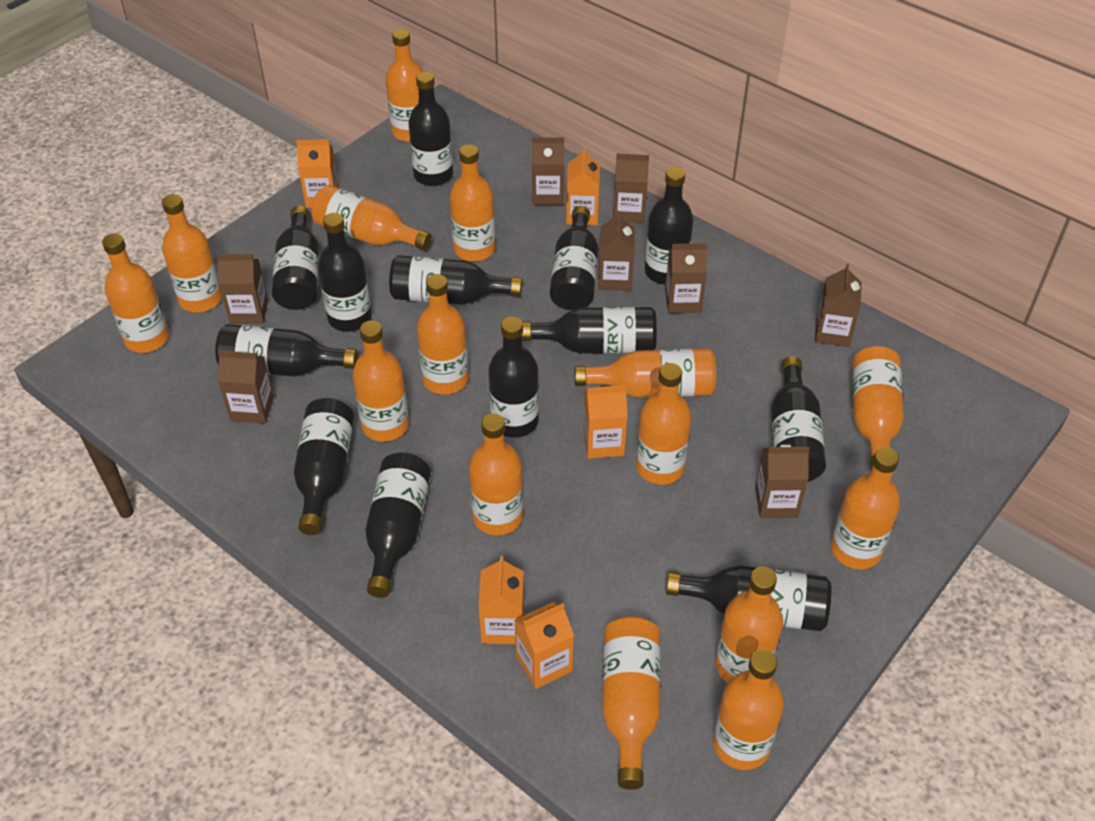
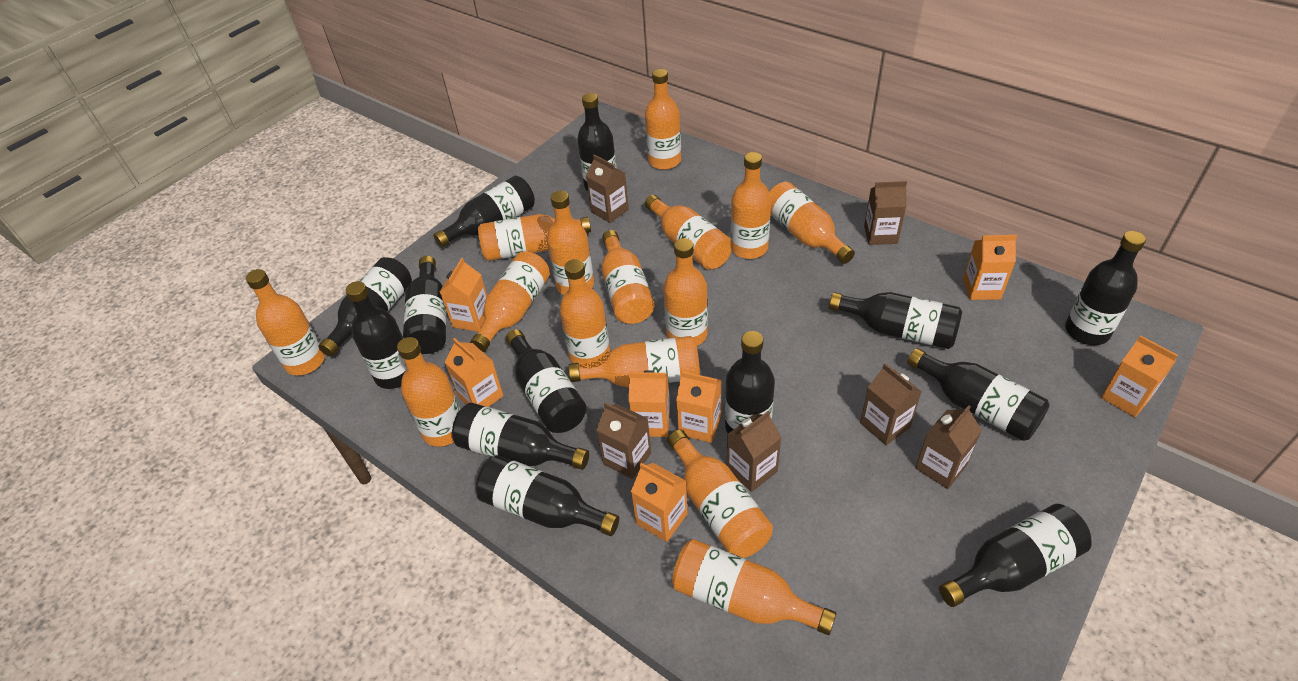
brown carton: 8 -> 6
orange carton: 5 -> 7

